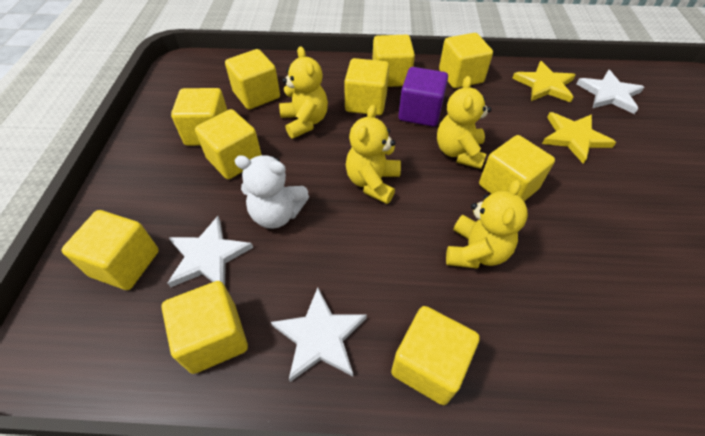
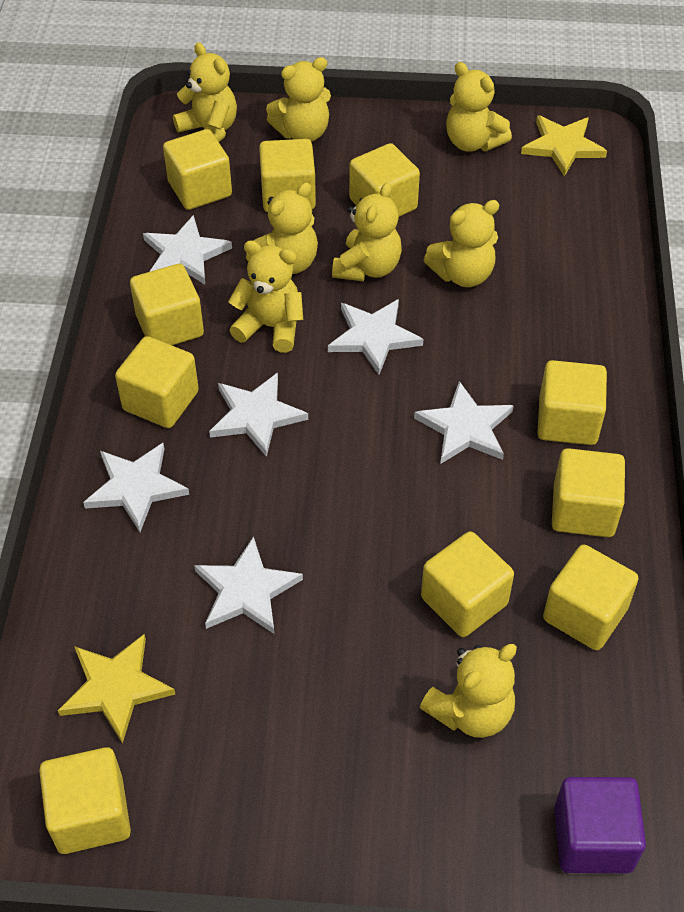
white star: 3 -> 6
white teddy bear: 1 -> 0
yellow teddy bear: 4 -> 8

